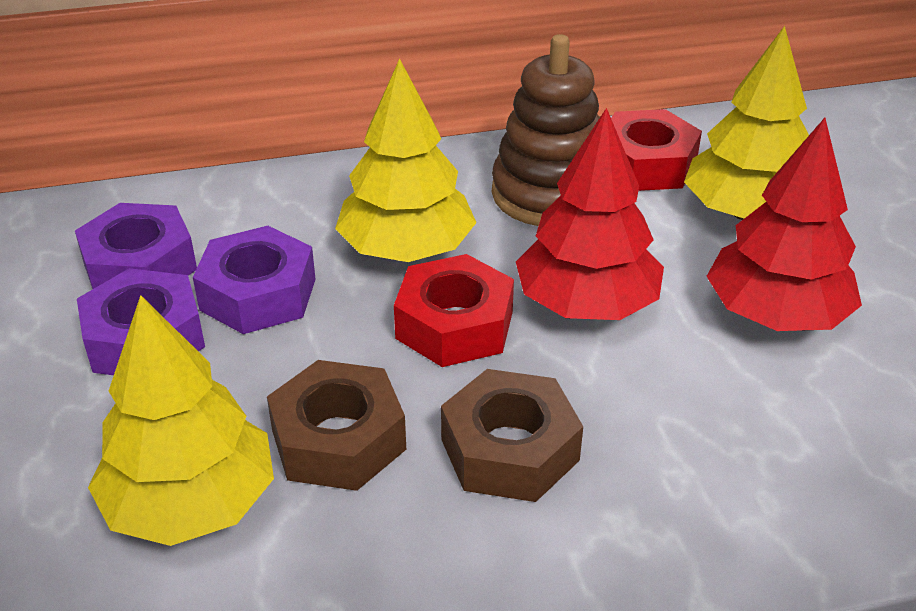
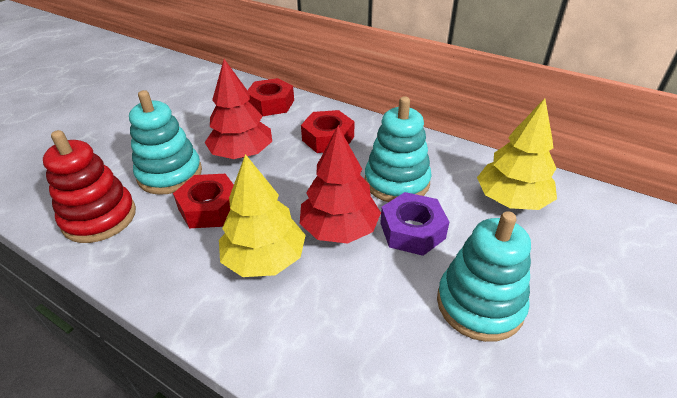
brown nut: 2 -> 0
brown stacking toy: 1 -> 0
purple nut: 3 -> 1
red nut: 2 -> 3
red stacking toy: 0 -> 1
turquoise stacking toy: 0 -> 3
yellow tree: 3 -> 2

